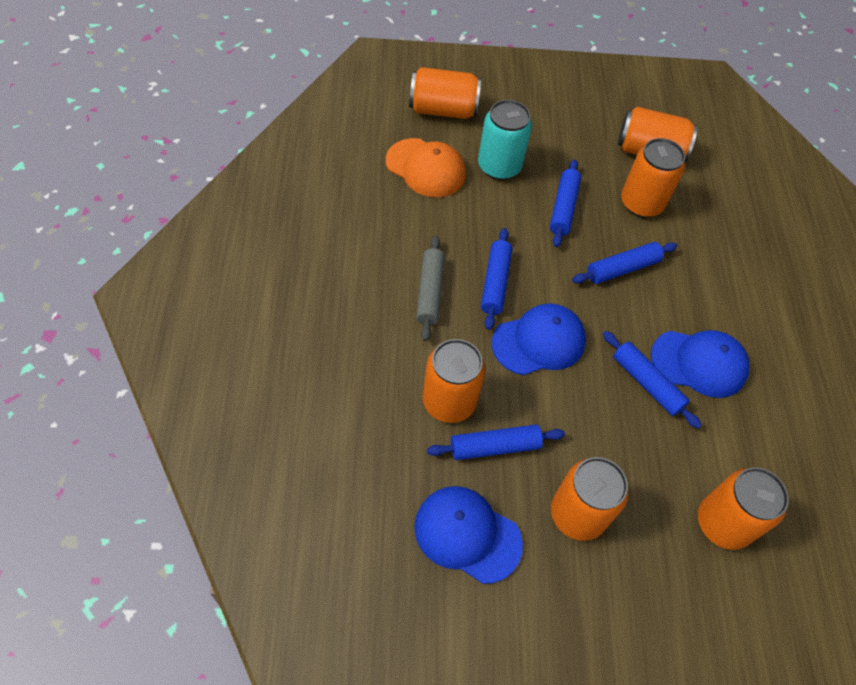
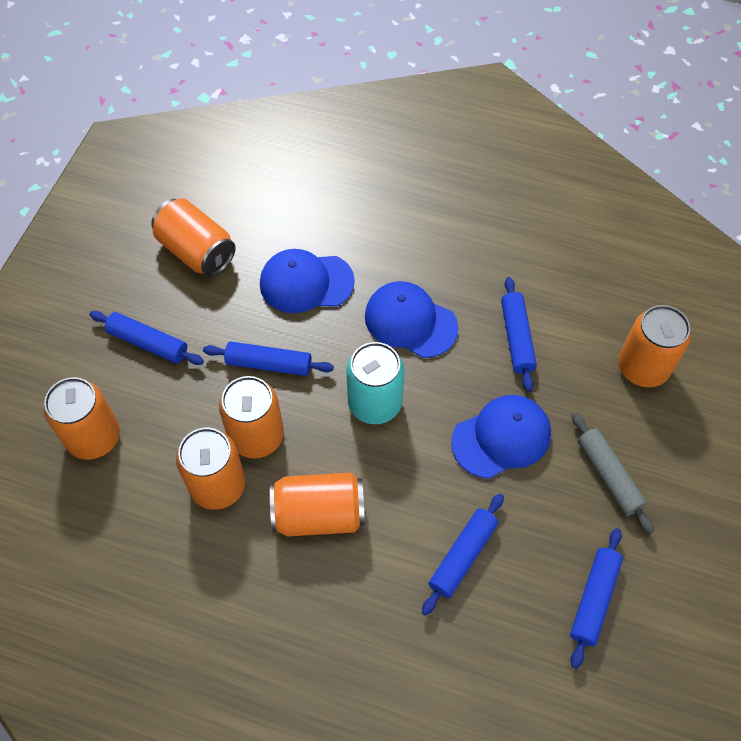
orange cap: 1 -> 0

